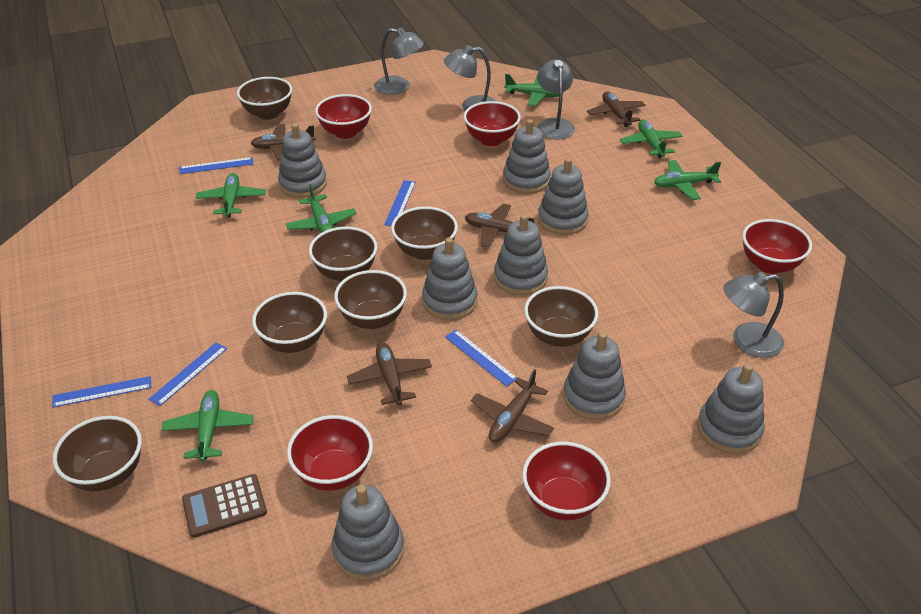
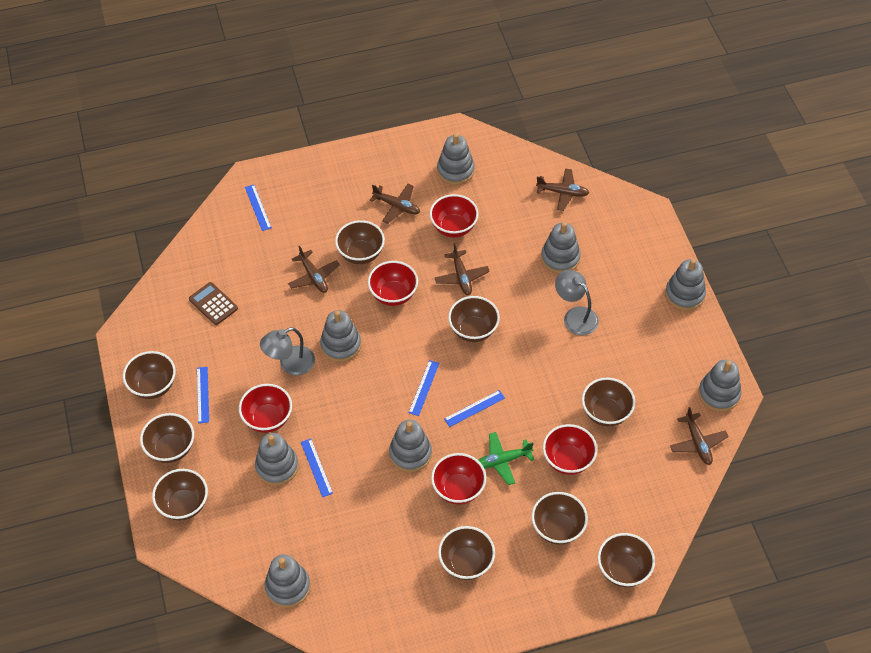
brown bowl: 7 -> 9
green plane: 6 -> 1
grey lamp: 4 -> 2

